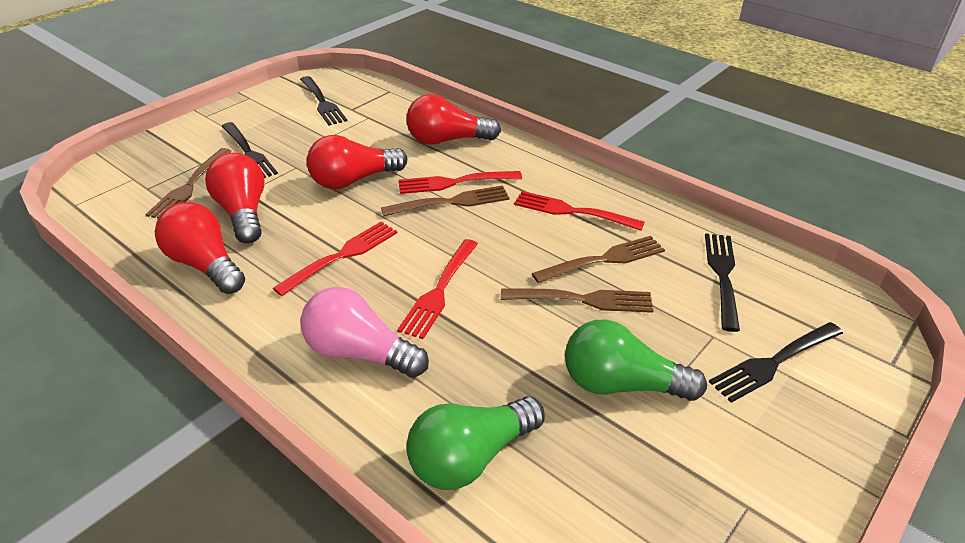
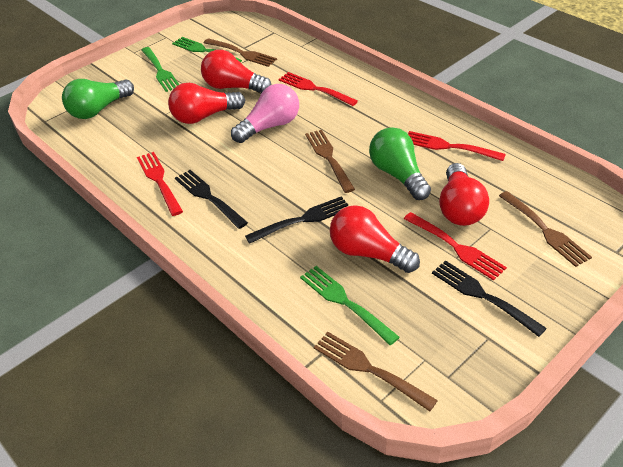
black fork: 4 -> 3
green fork: 0 -> 3

